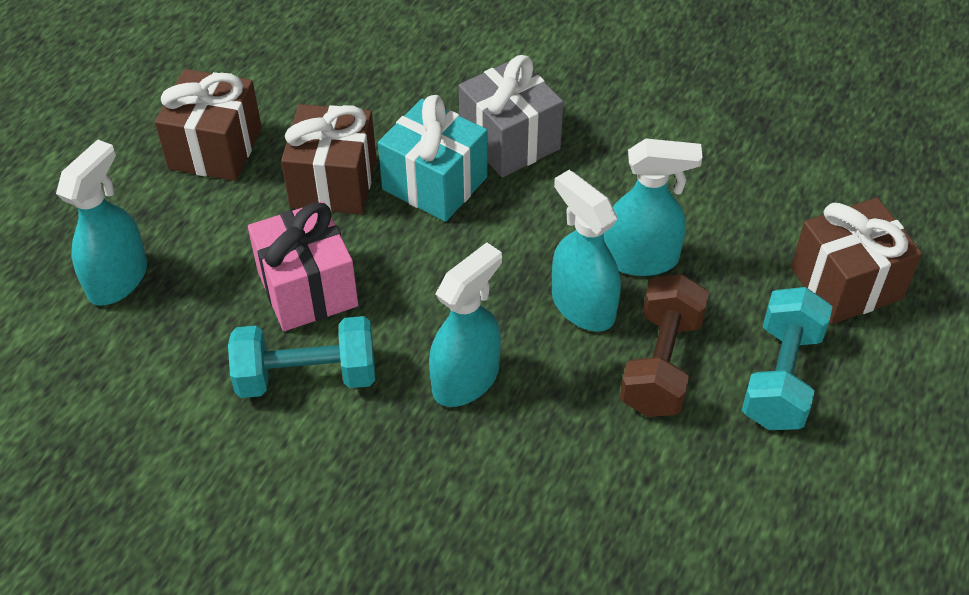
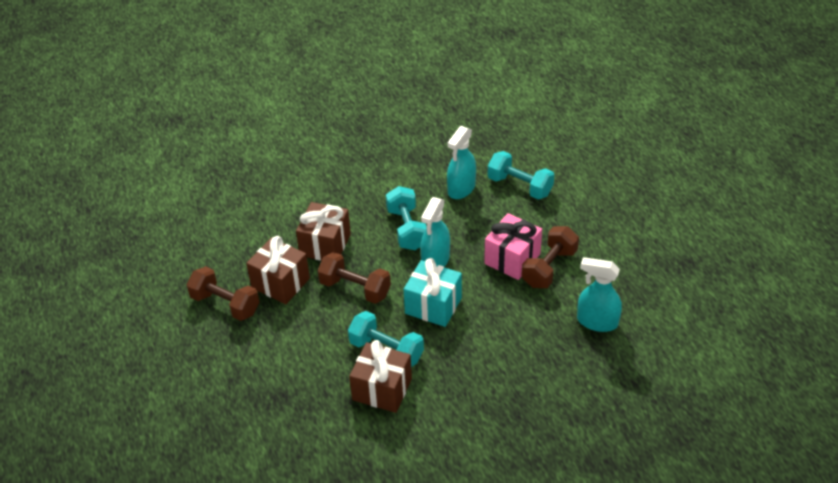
brown dumbbell: 1 -> 3
grey gift: 1 -> 0
turquoise dumbbell: 2 -> 3
turquoise spray bottle: 4 -> 3

